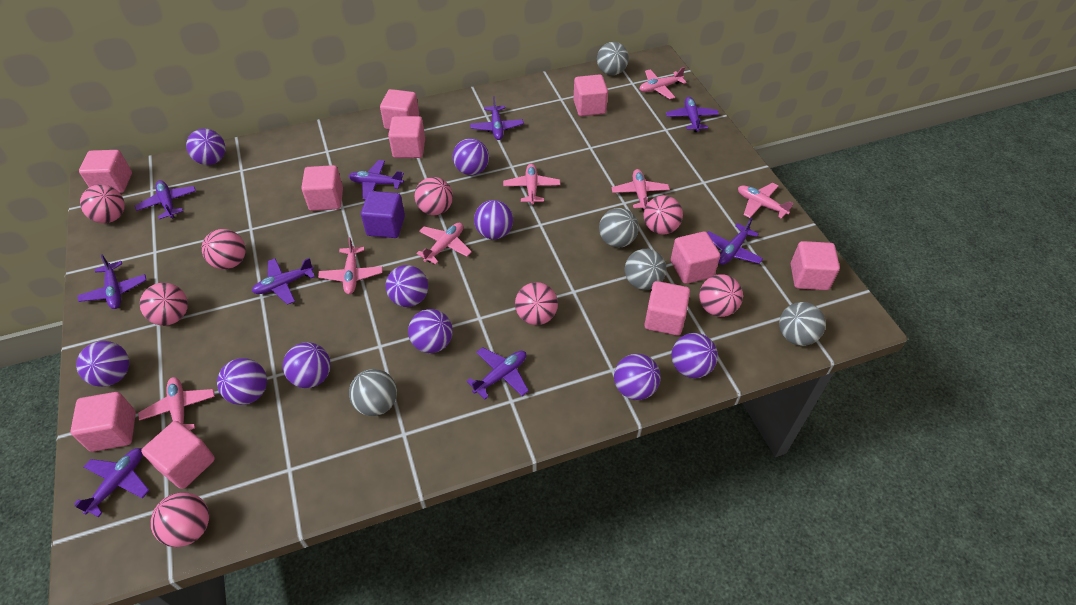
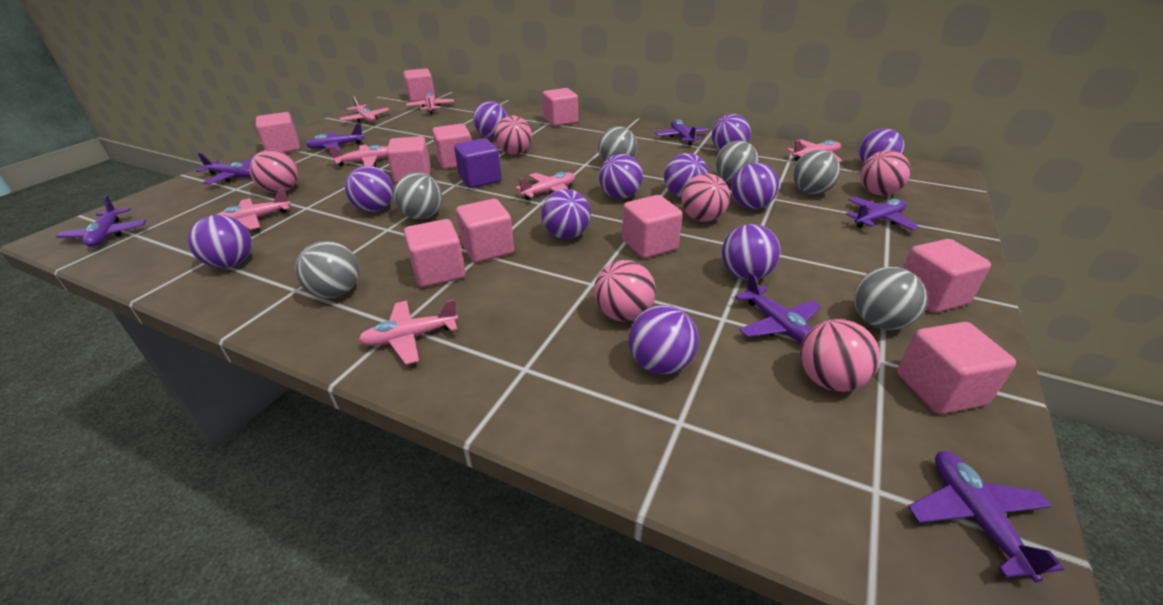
grey ball: 5 -> 6
pink ball: 8 -> 6
purple ball: 10 -> 11
purple plane: 9 -> 7

